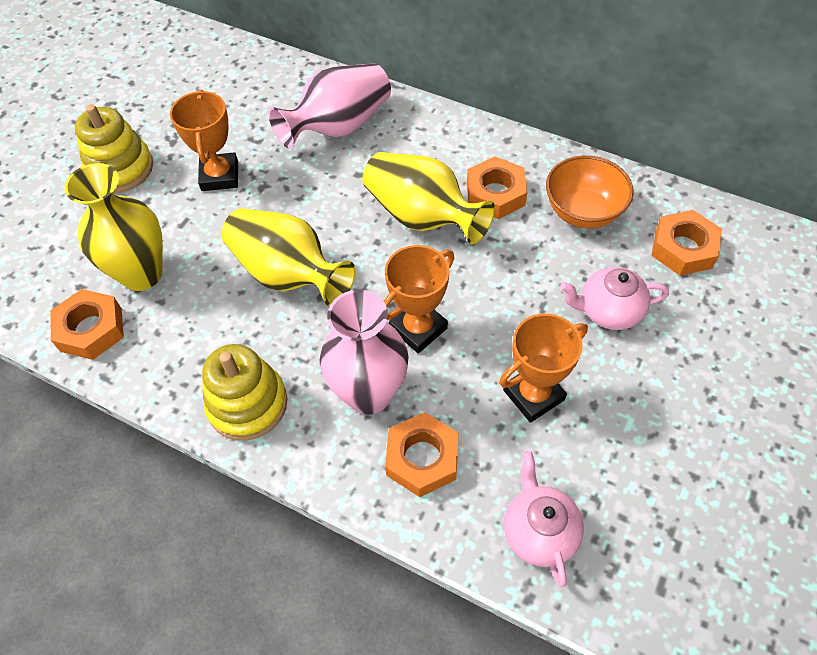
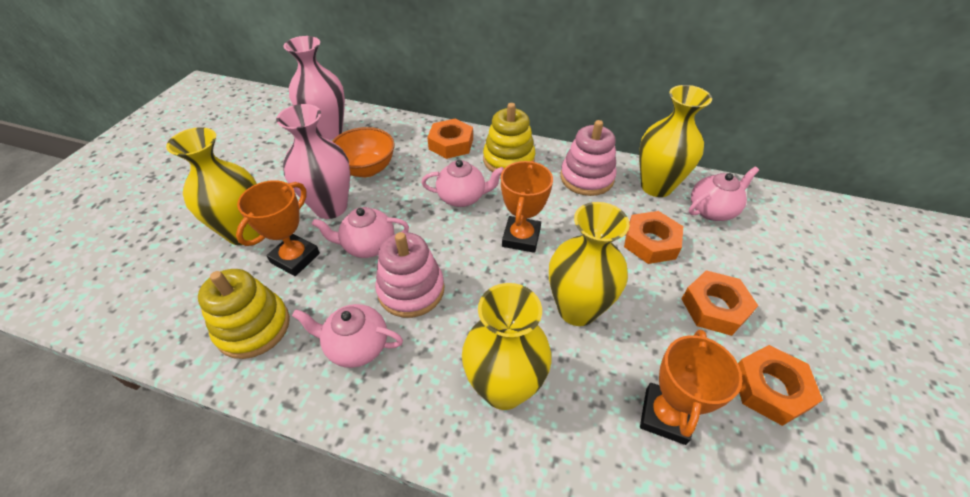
pink stacking toy: 0 -> 2
pink teapot: 2 -> 4
yellow vase: 3 -> 4

